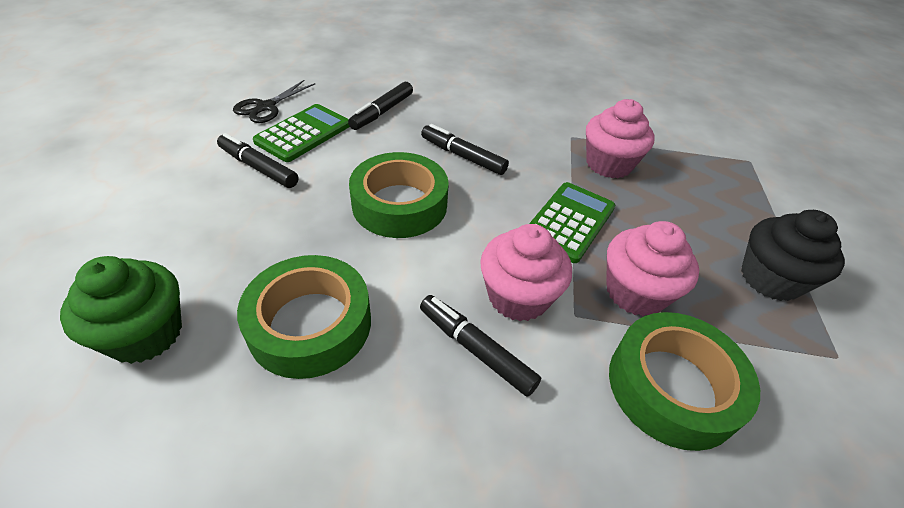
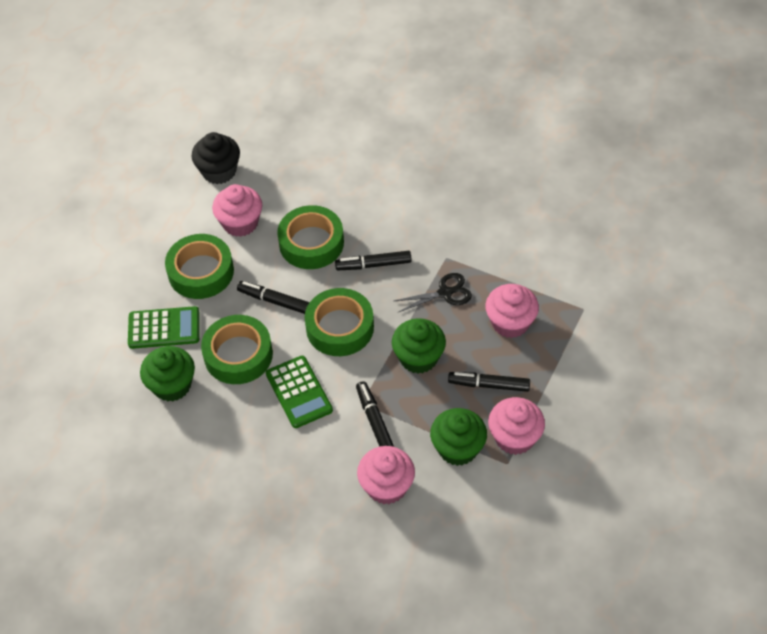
green cupcake: 1 -> 3
green tape: 3 -> 4
pink cupcake: 3 -> 4

